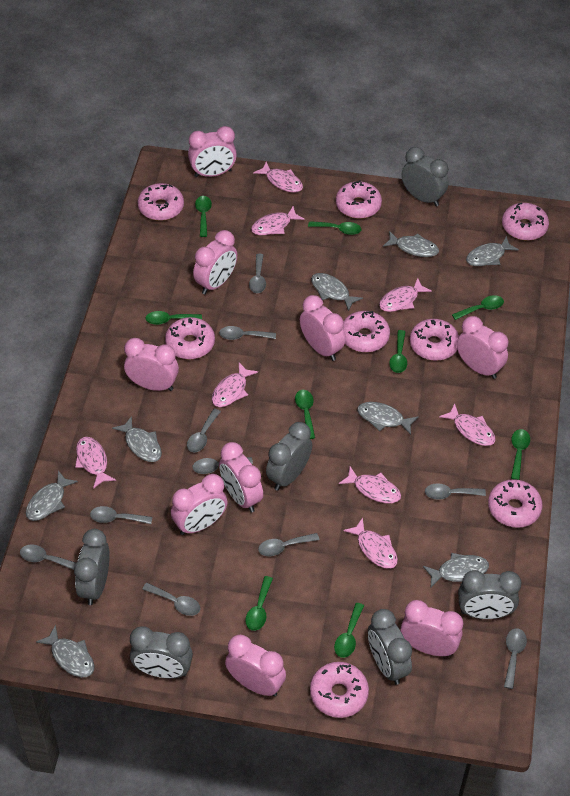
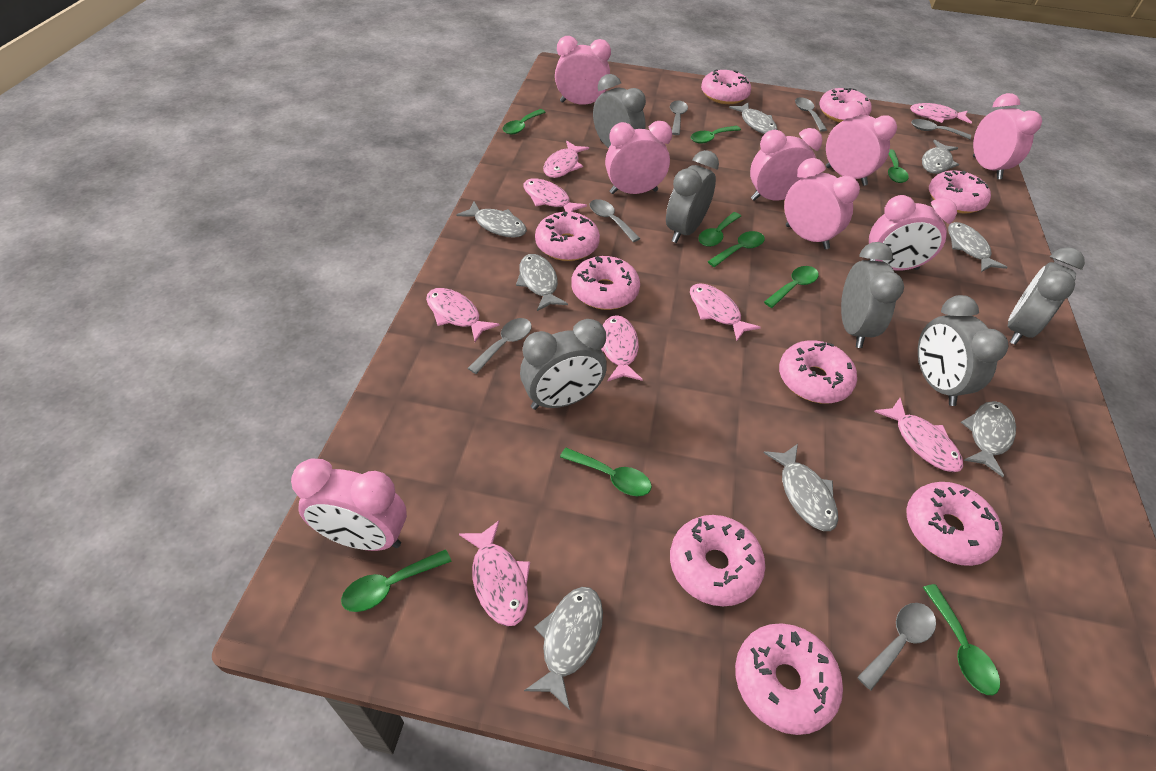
grey spoon: 10 -> 6
pink clock: 9 -> 8
pink donut: 8 -> 9

